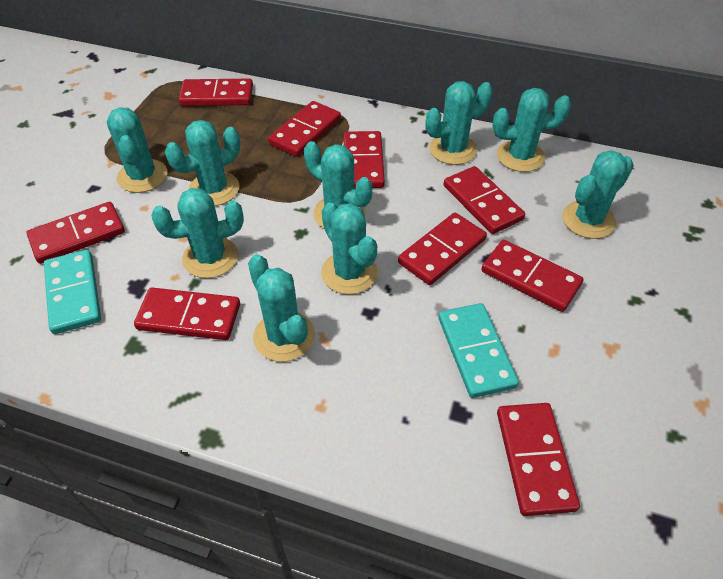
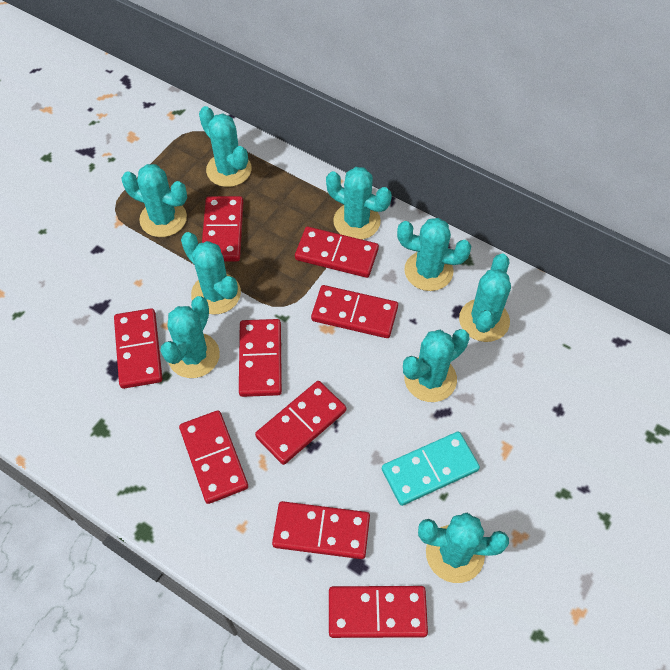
turquoise domino: 2 -> 1

